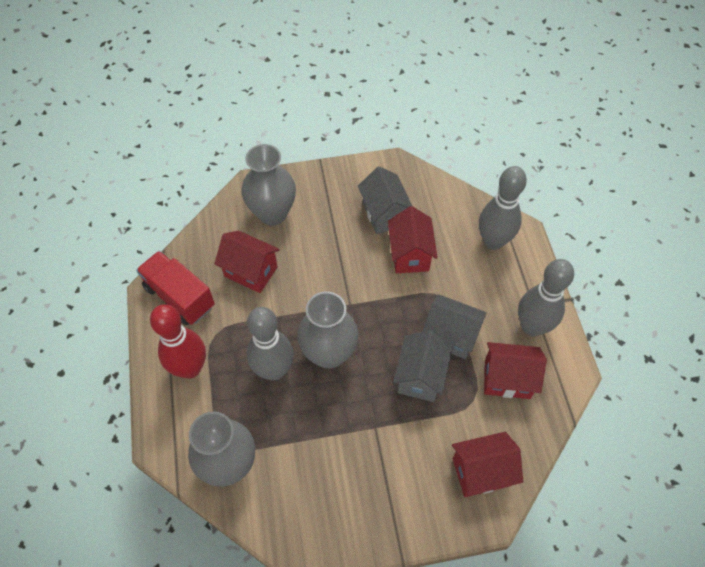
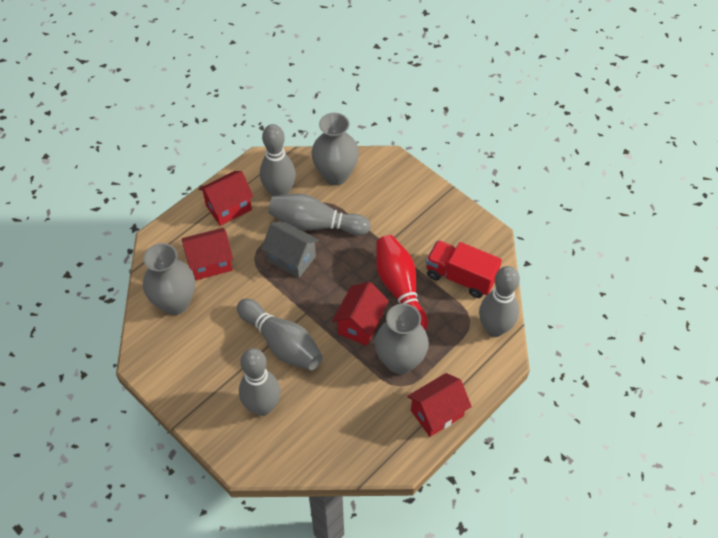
grey bowling pin: 3 -> 5
grey house: 3 -> 1

